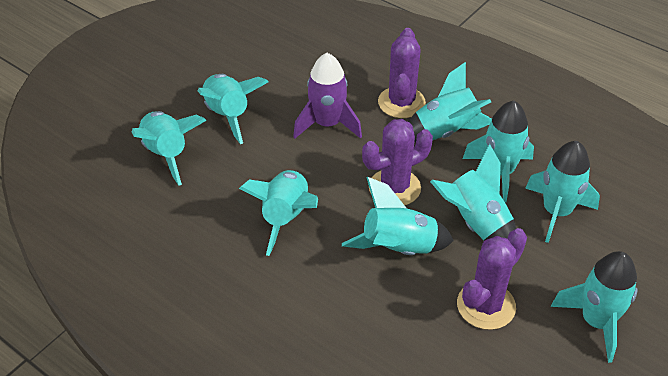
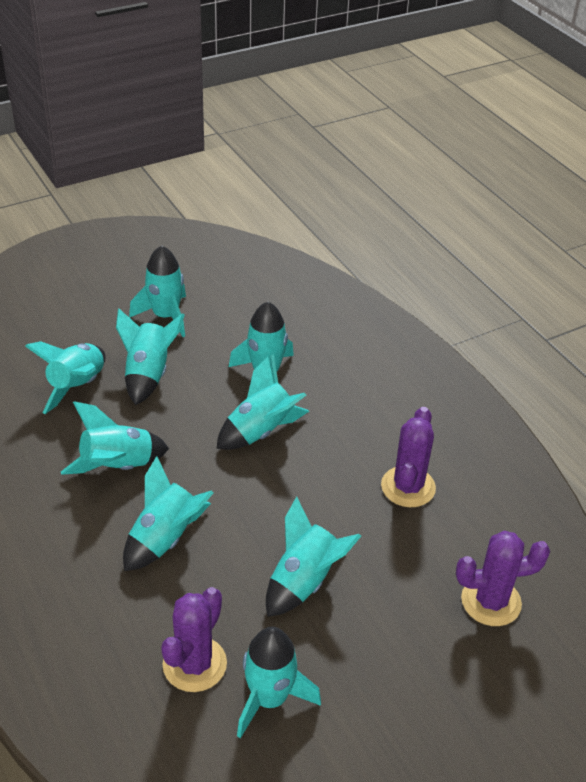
purple rocket: 1 -> 0

